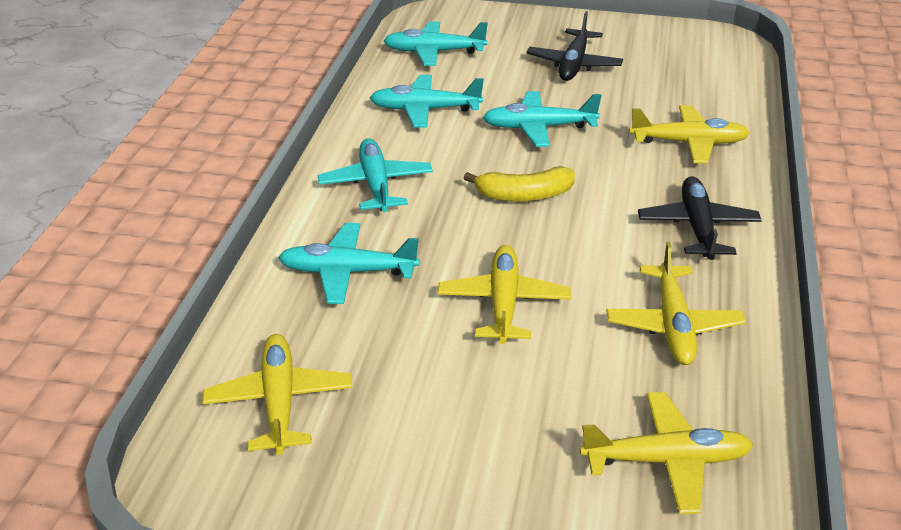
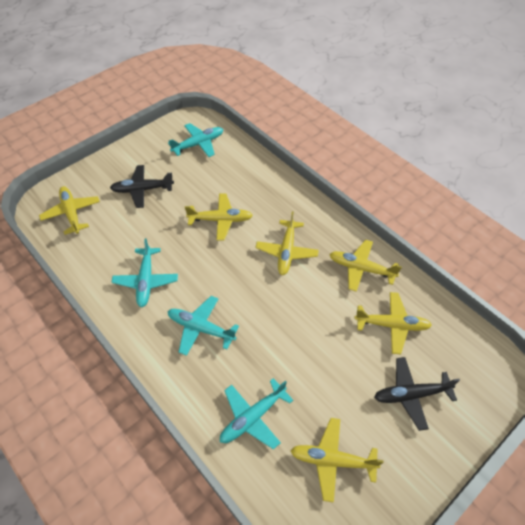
turquoise plane: 5 -> 4
yellow banana: 1 -> 0
yellow plane: 5 -> 6

